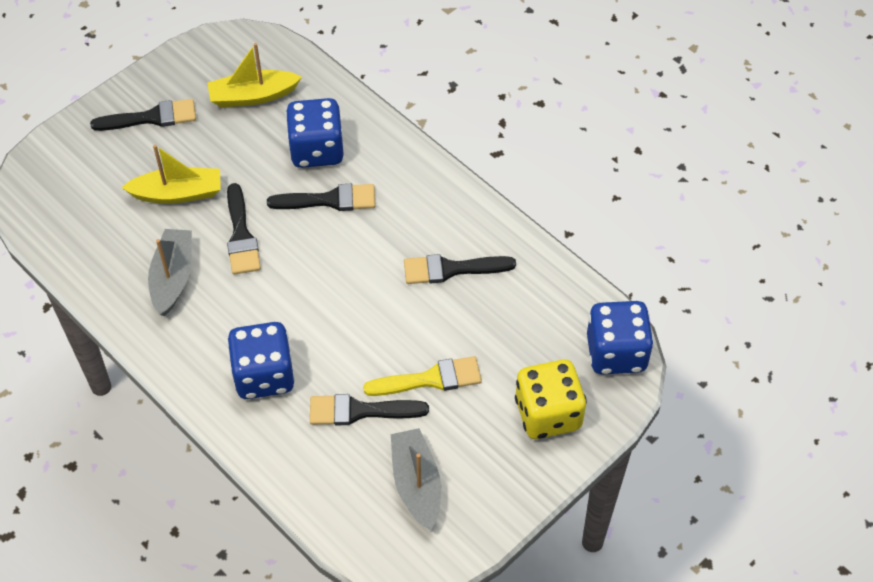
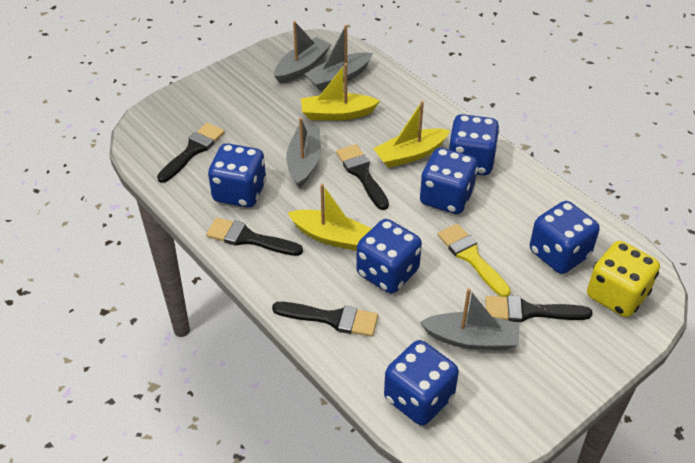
blue dice: 3 -> 6
grey boat: 2 -> 4
yellow boat: 2 -> 3

